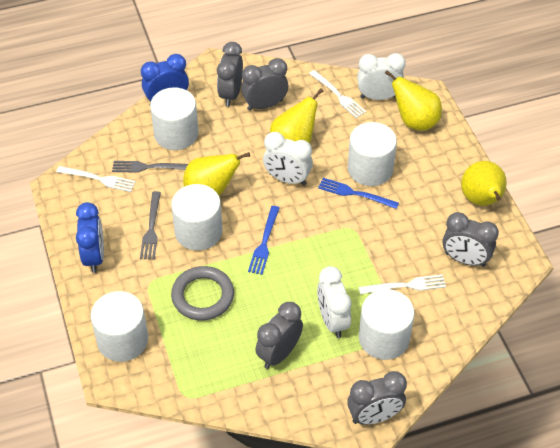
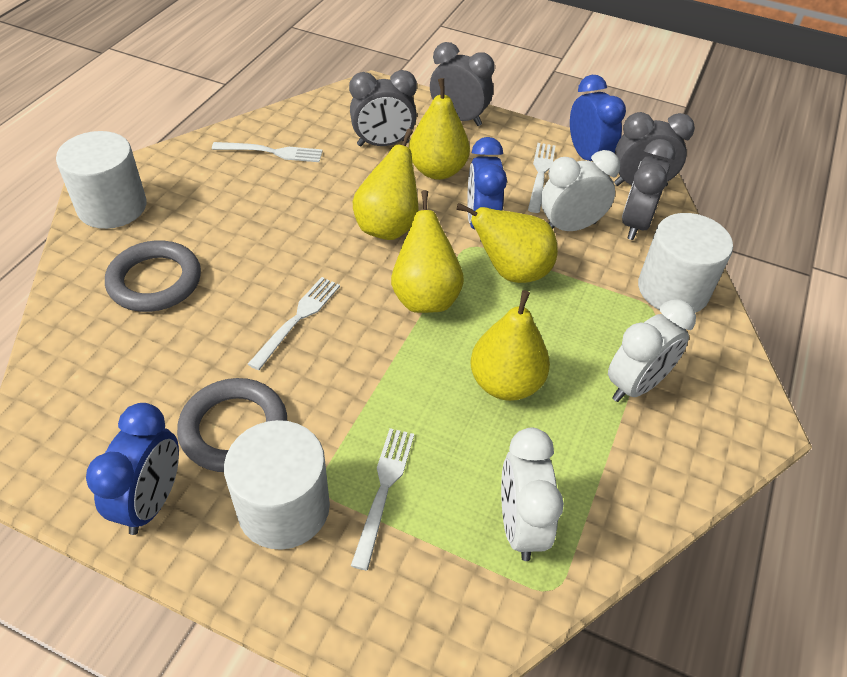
blue clock: 2 -> 3
blue fork: 2 -> 0
grey clock: 5 -> 4
grey fork: 2 -> 0
grey ring: 1 -> 2
white cylinder: 5 -> 3
white fork: 3 -> 4
yellow pear: 4 -> 5

